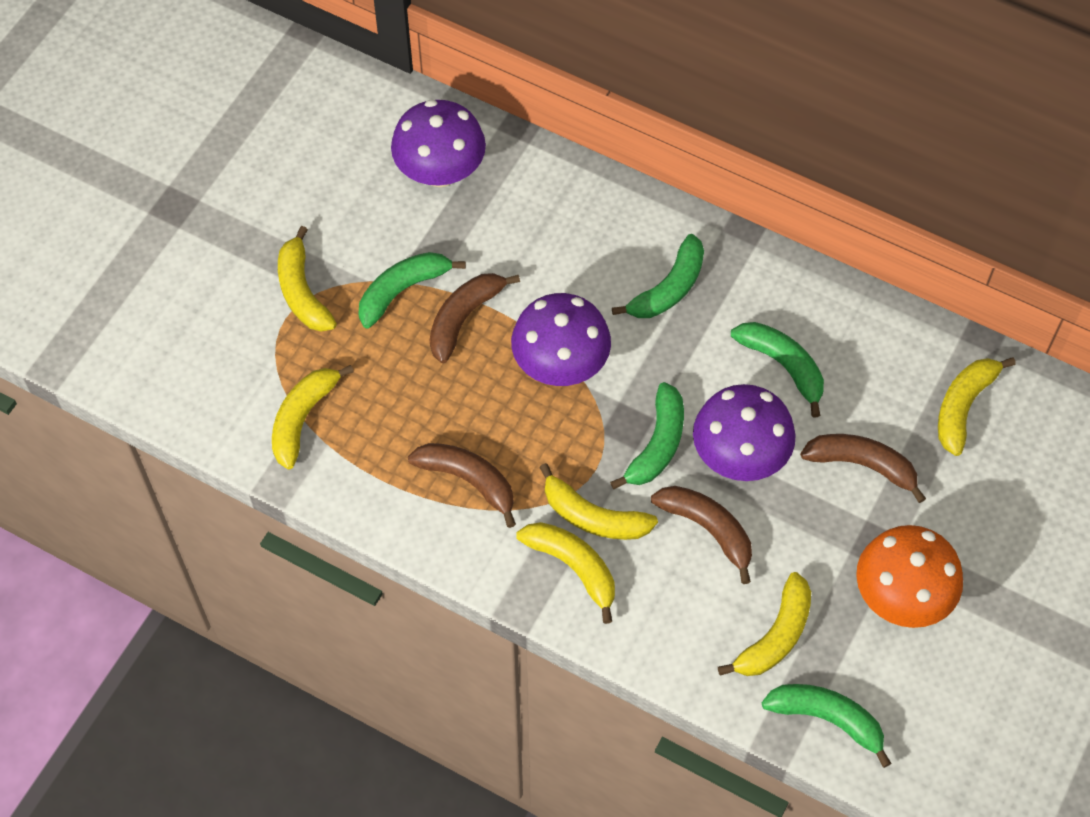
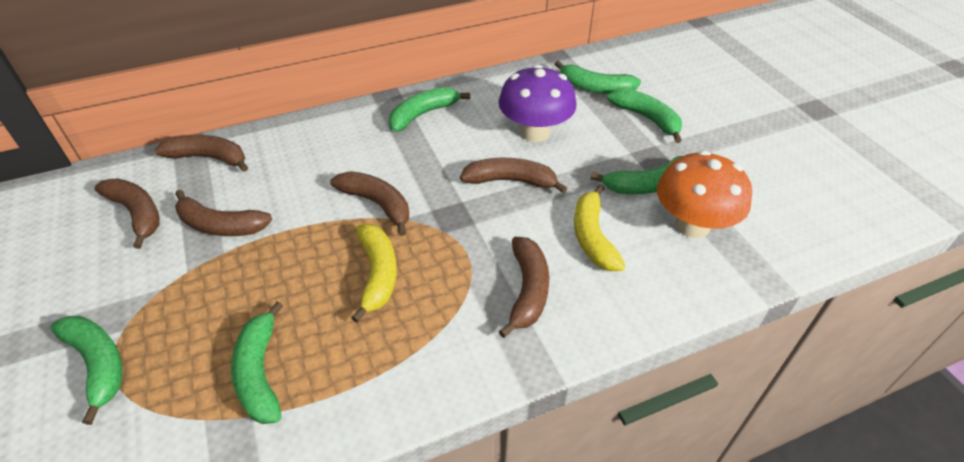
brown banana: 4 -> 6
green banana: 5 -> 6
purple mushroom: 3 -> 1
yellow banana: 6 -> 2

